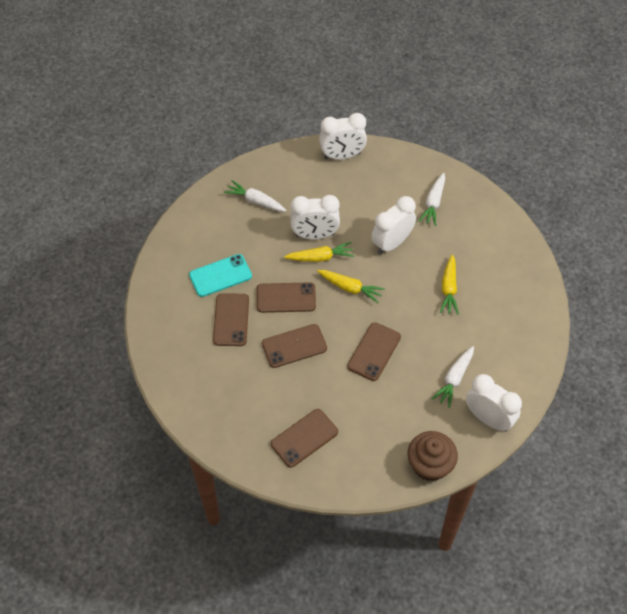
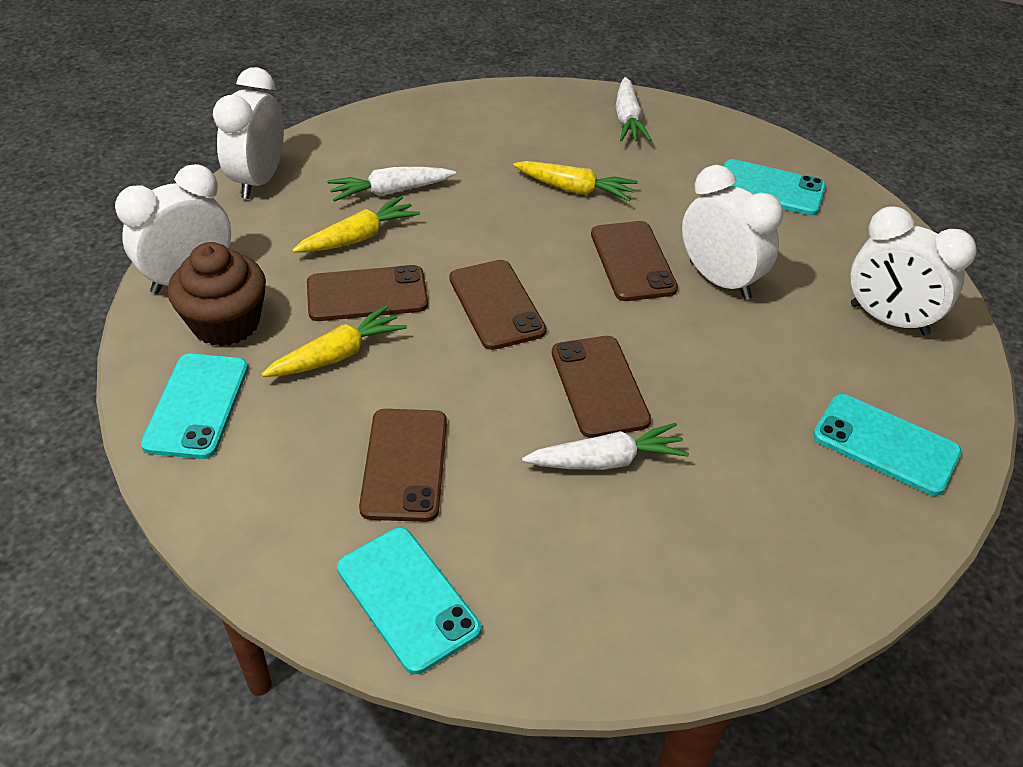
turquoise phone: 1 -> 4

